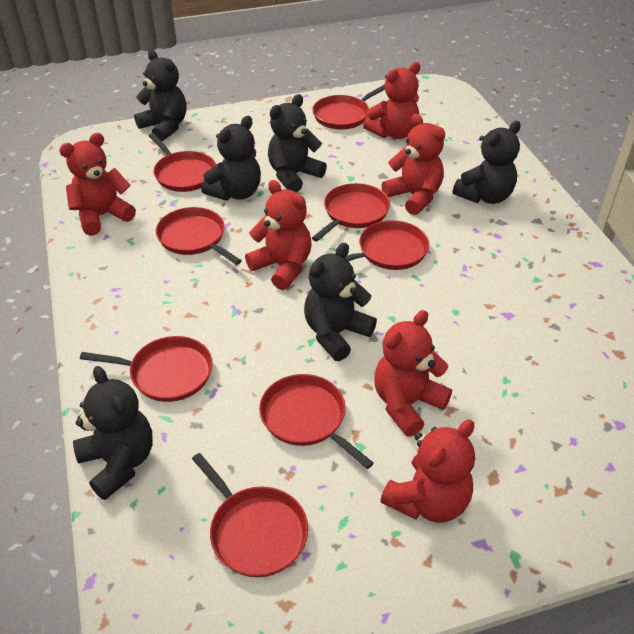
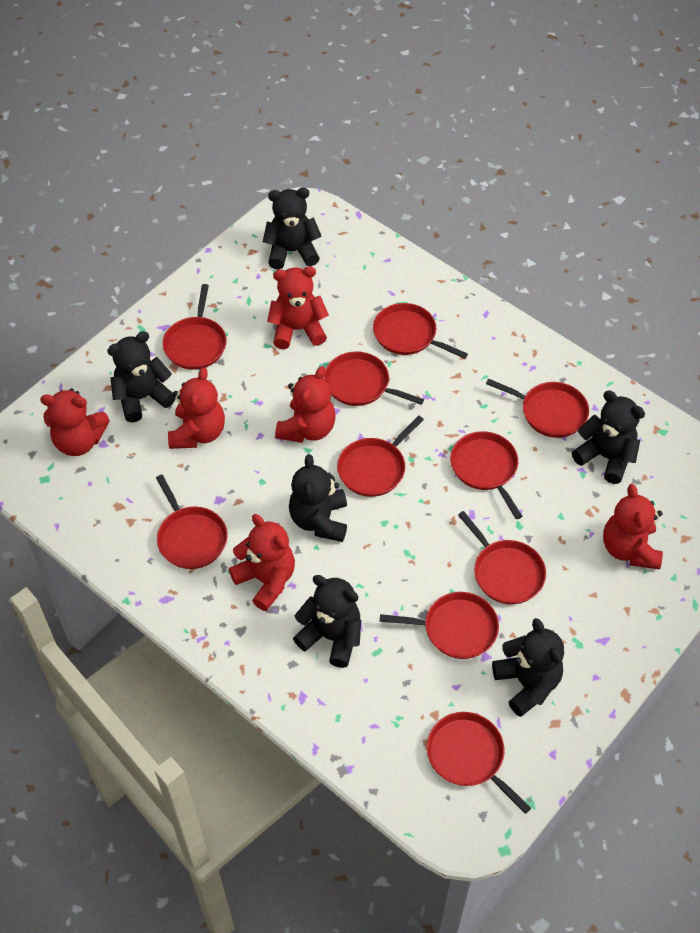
red pan: 8 -> 10

